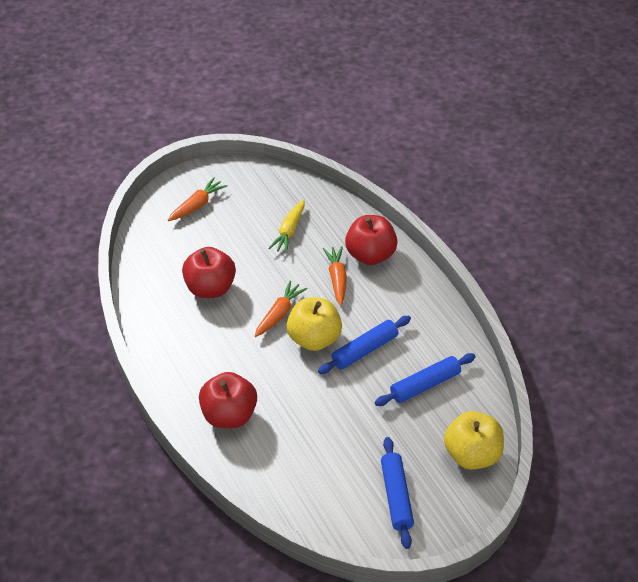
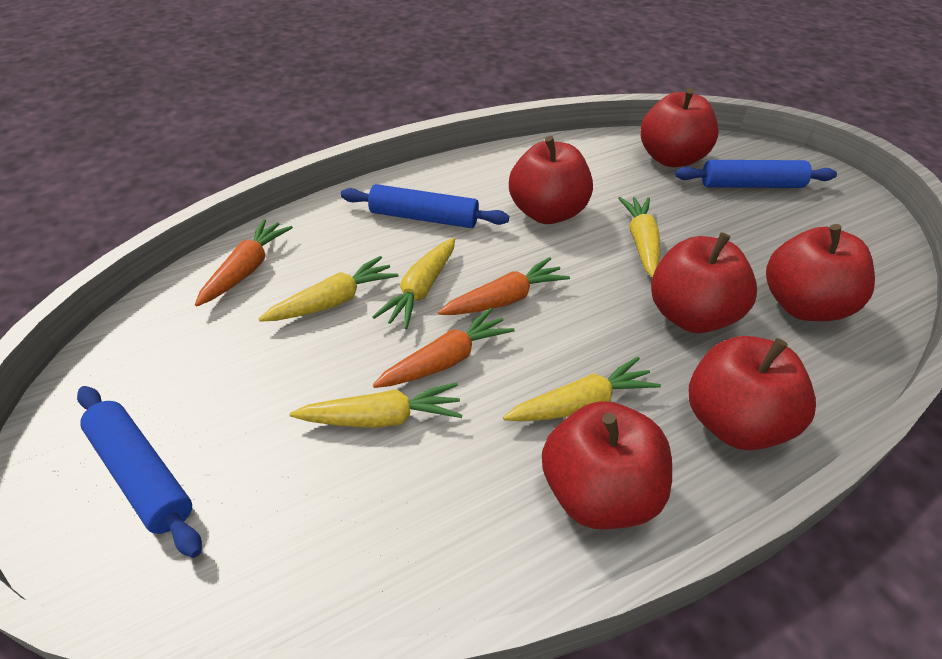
red apple: 3 -> 6
yellow apple: 2 -> 0
yellow carrot: 1 -> 5

